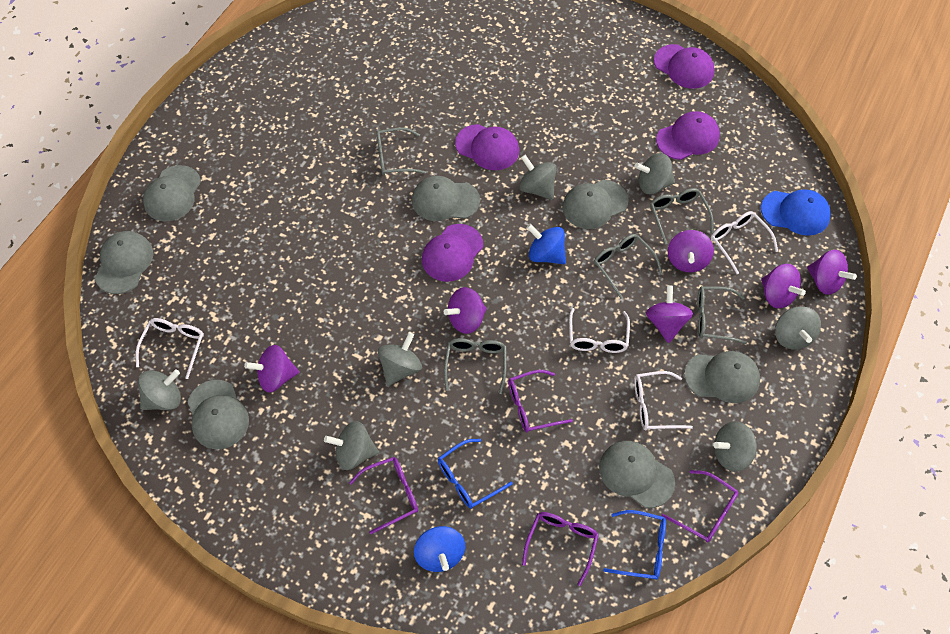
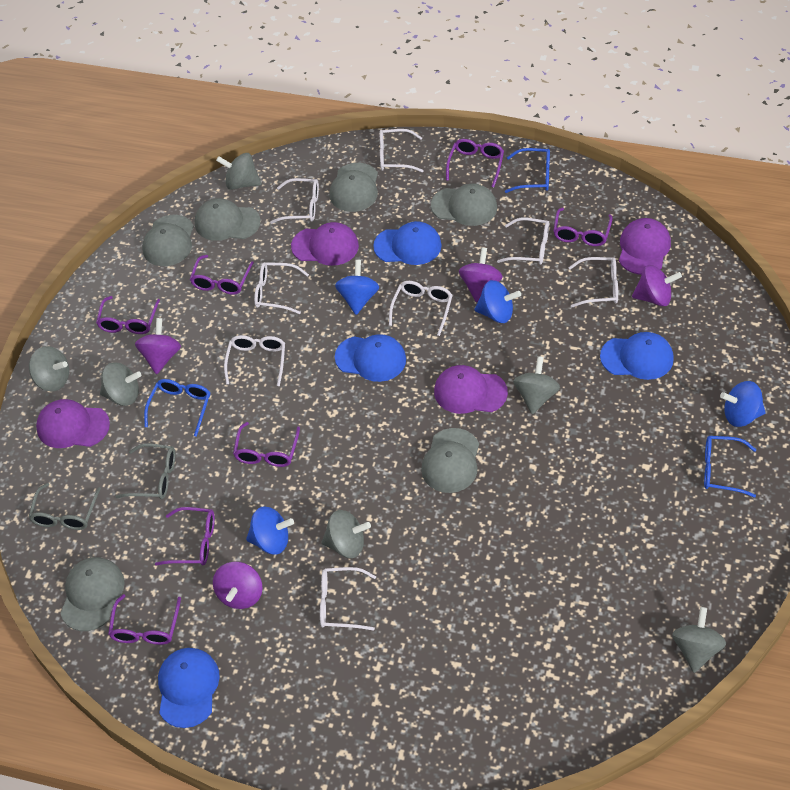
blue cap: 1 -> 4
blue glasses: 2 -> 3
blue spinning top: 2 -> 4
grey cap: 7 -> 6
grey glasses: 5 -> 2
grey spinning top: 7 -> 6
purple glasses: 4 -> 7
purple spinning top: 6 -> 4
white glasses: 4 -> 8

